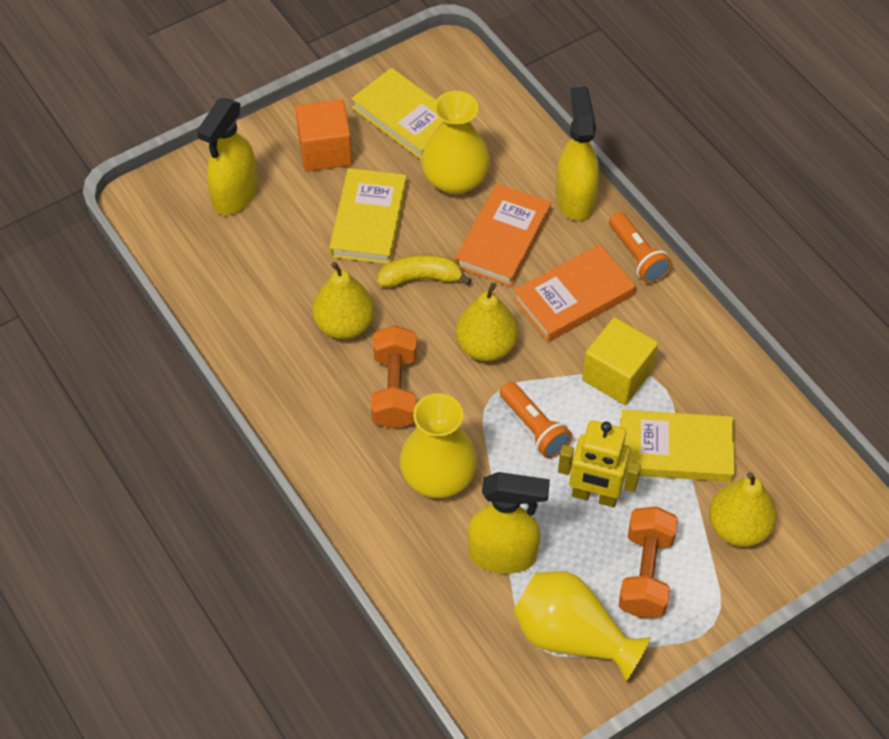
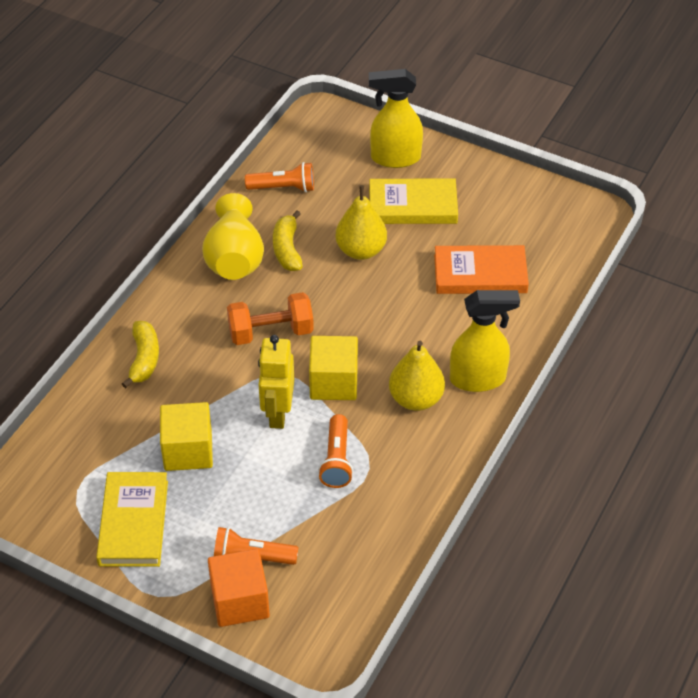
orange book: 2 -> 1
orange dumbbell: 2 -> 1
orange flashlight: 2 -> 3
yellow banana: 1 -> 2
yellow book: 3 -> 2
yellow cube: 1 -> 2
yellow pear: 3 -> 2
yellow spray bottle: 3 -> 2
yellow vase: 3 -> 1

